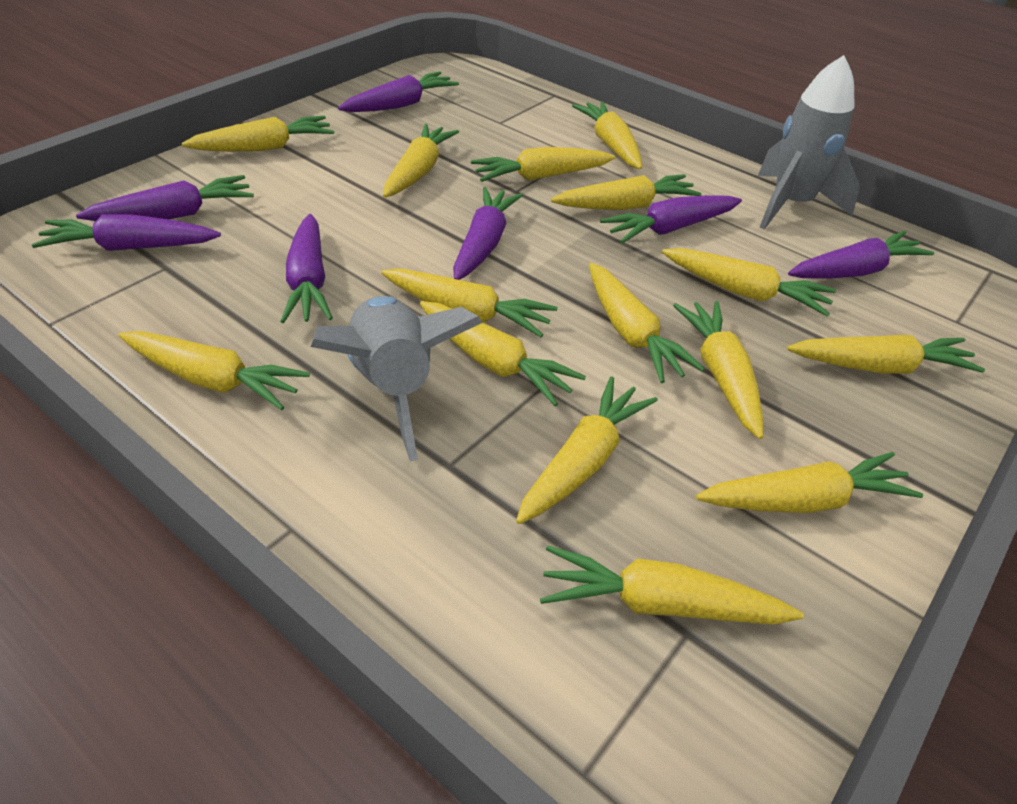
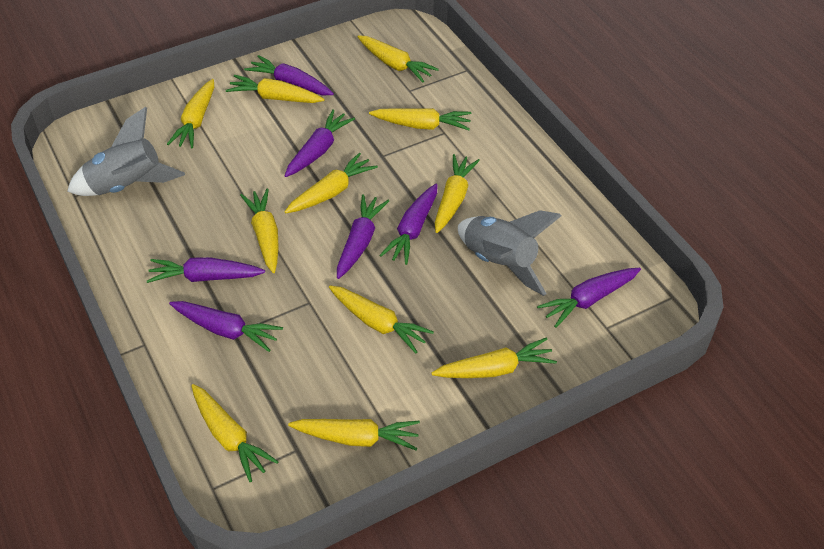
yellow carrot: 15 -> 11

